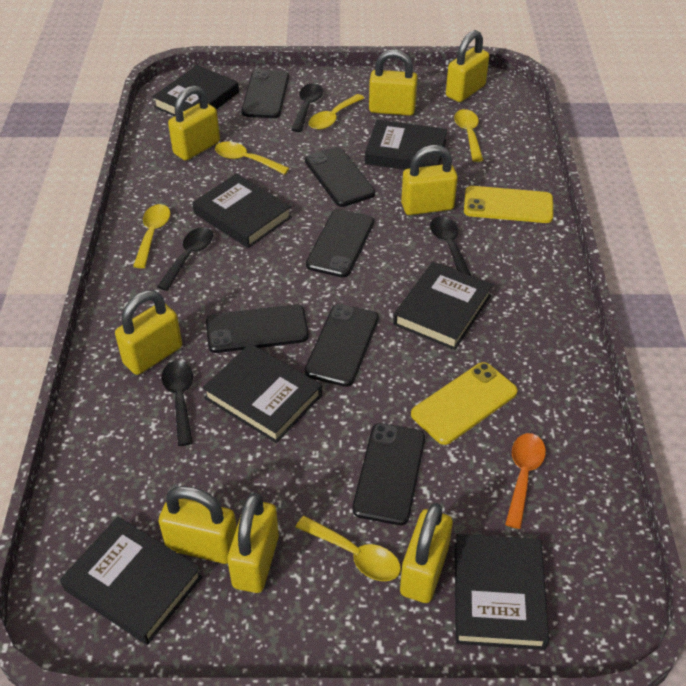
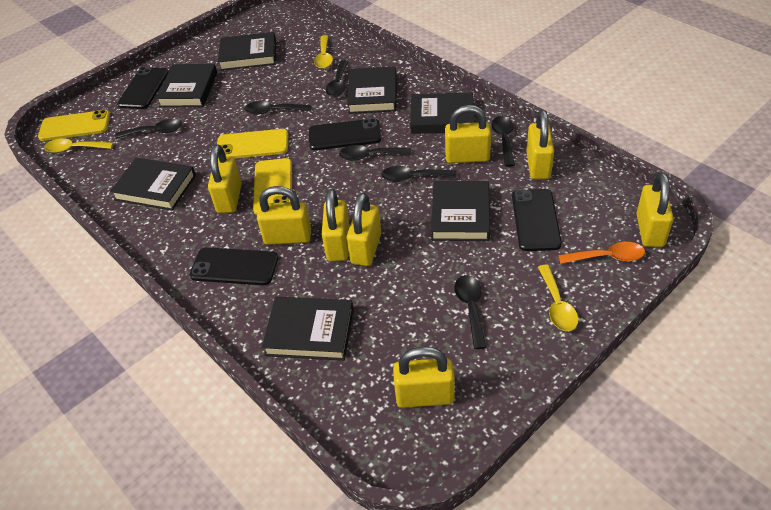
black phone: 6 -> 4
black spoon: 4 -> 7
yellow phone: 2 -> 3
yellow spoon: 5 -> 3

